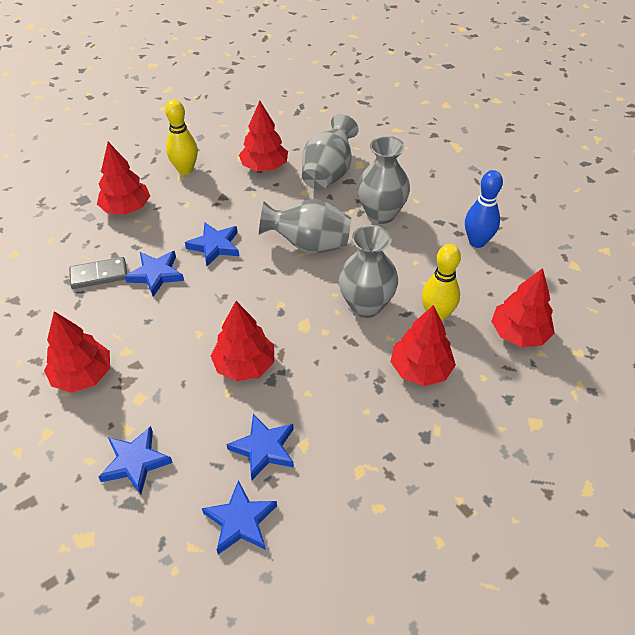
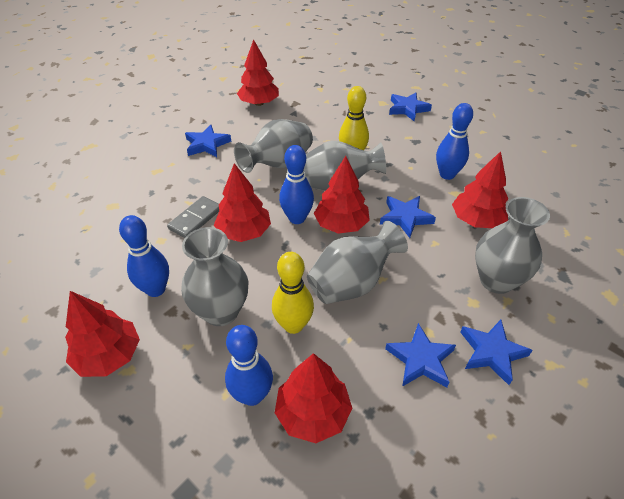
blue bowling pin: 1 -> 4
grey vase: 4 -> 5

